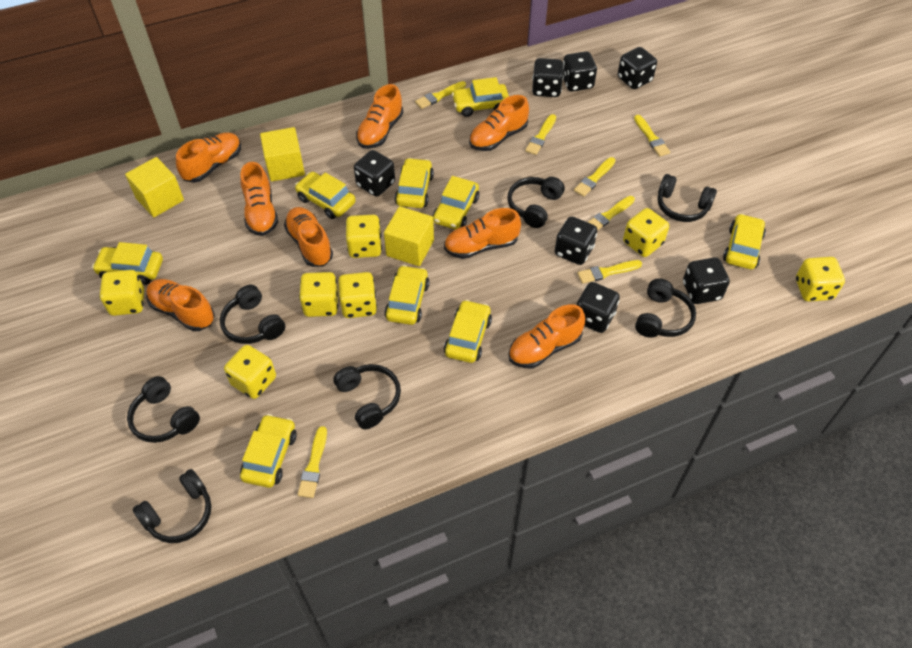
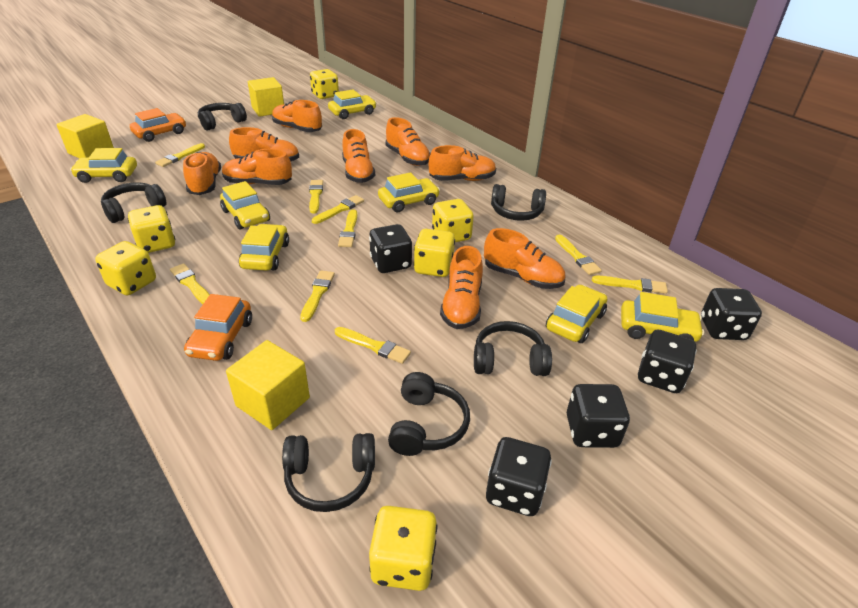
black dice: 7 -> 5
black headphones: 7 -> 6
orange car: 0 -> 2
orange shoe: 8 -> 9
yellow brush: 7 -> 9
yellow car: 9 -> 7
yellow dice: 7 -> 6

